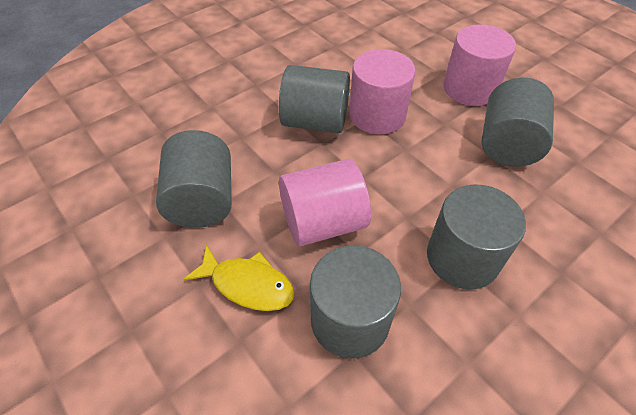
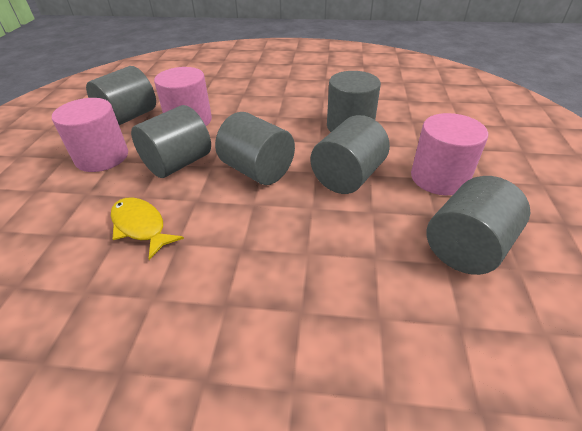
grey cylinder: 5 -> 6

